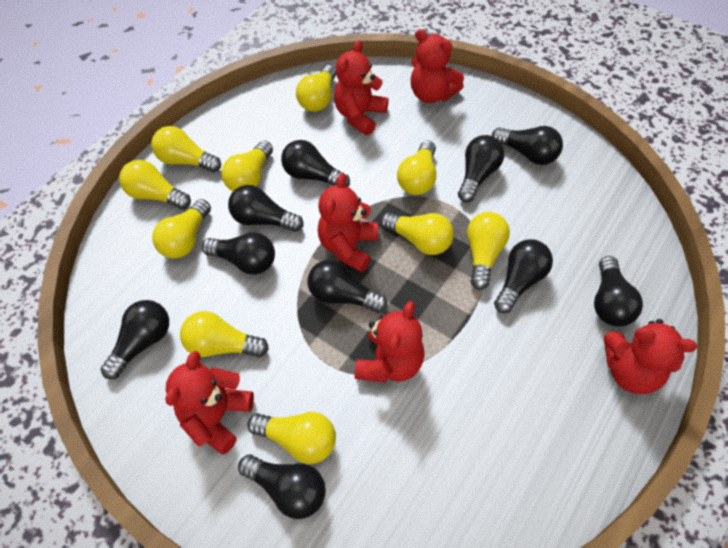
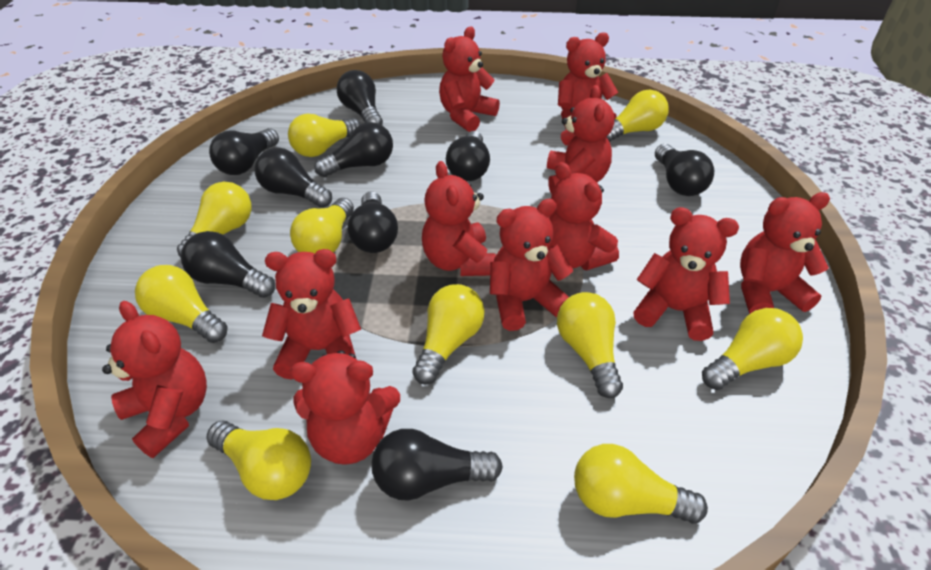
black light bulb: 10 -> 9
red teddy bear: 6 -> 11

